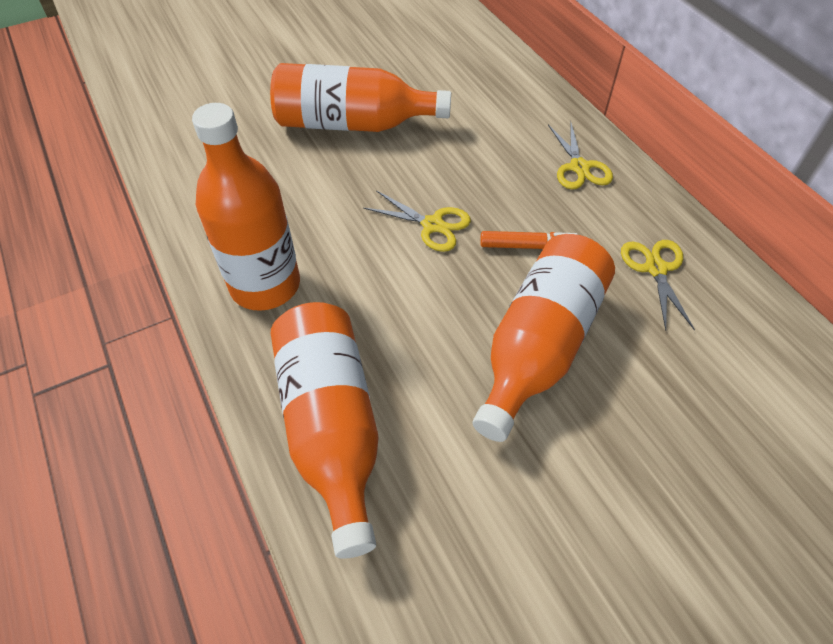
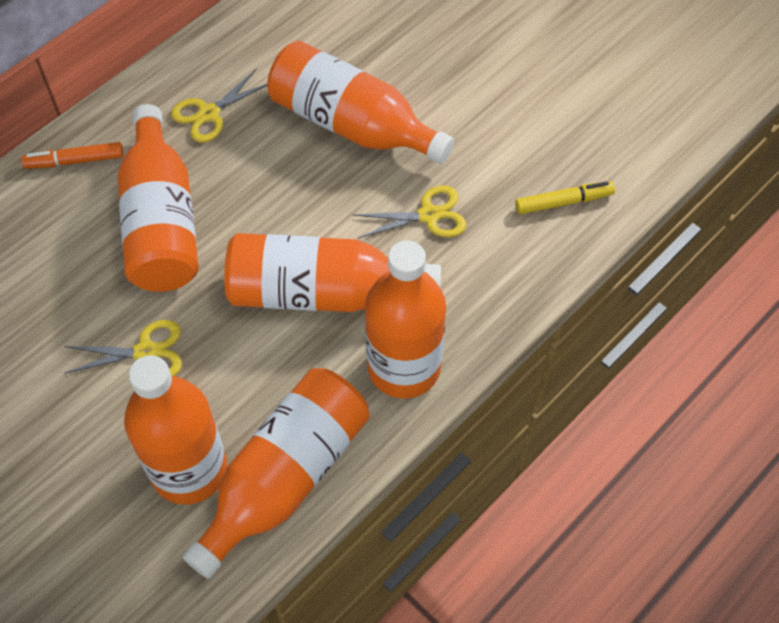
orange bottle: 4 -> 6
yellow marker: 0 -> 1

